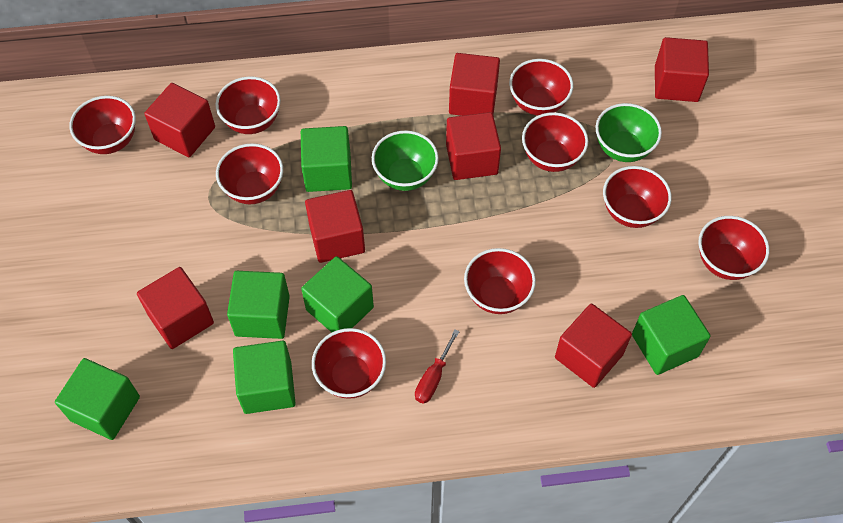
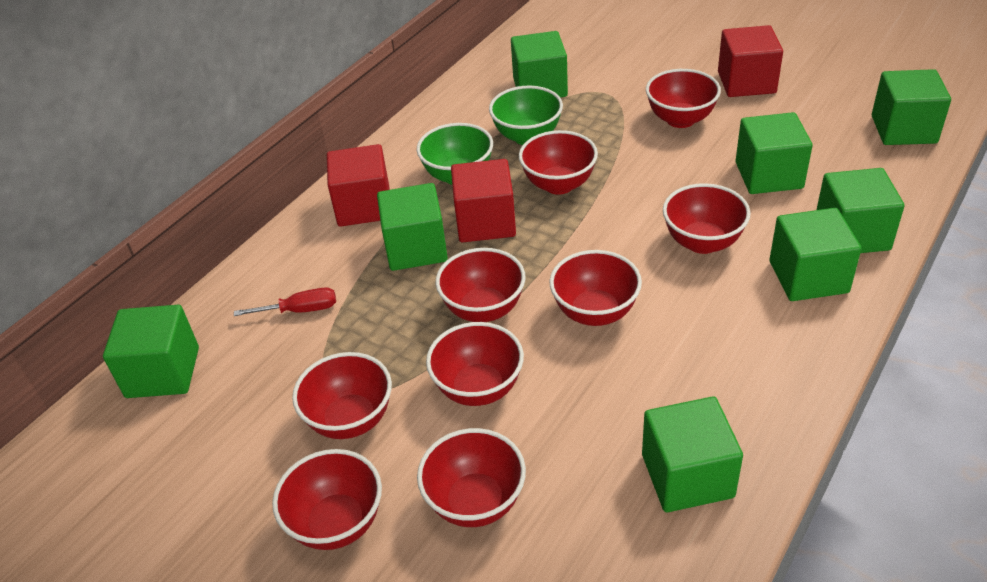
green cube: 6 -> 8
red cube: 7 -> 3

